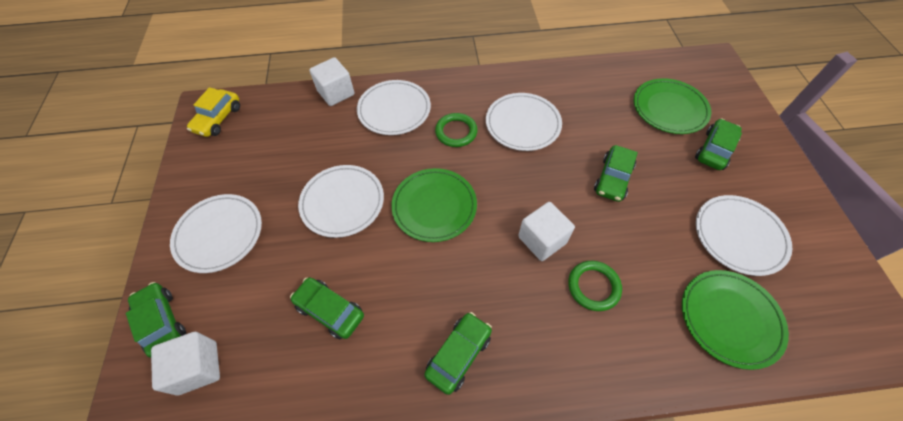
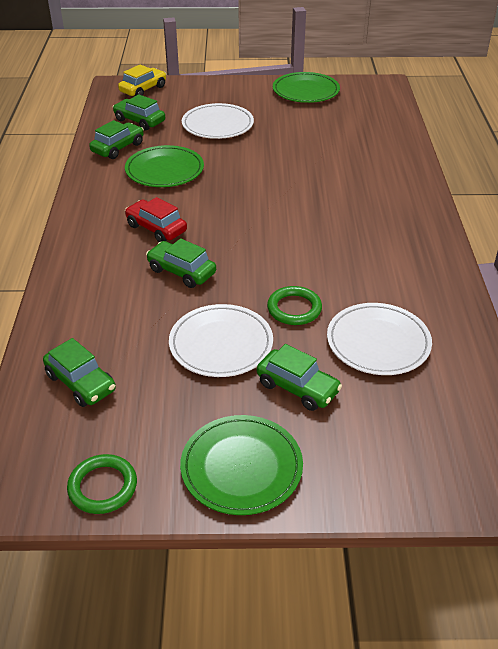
red car: 0 -> 1
white cube: 3 -> 0
white plate: 5 -> 3

